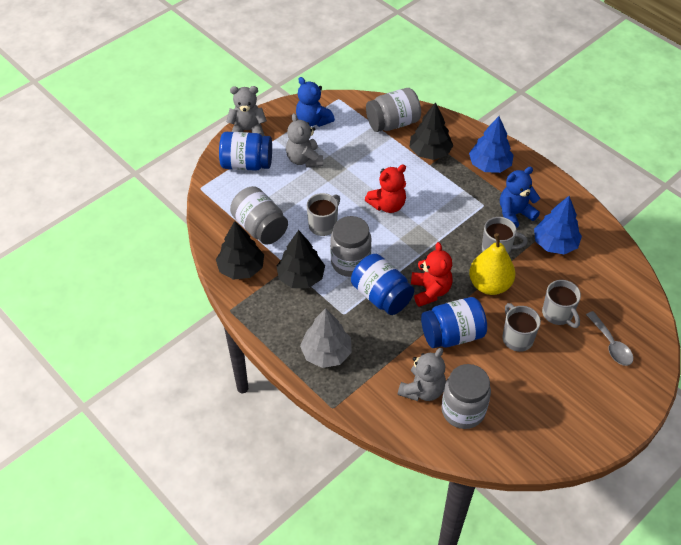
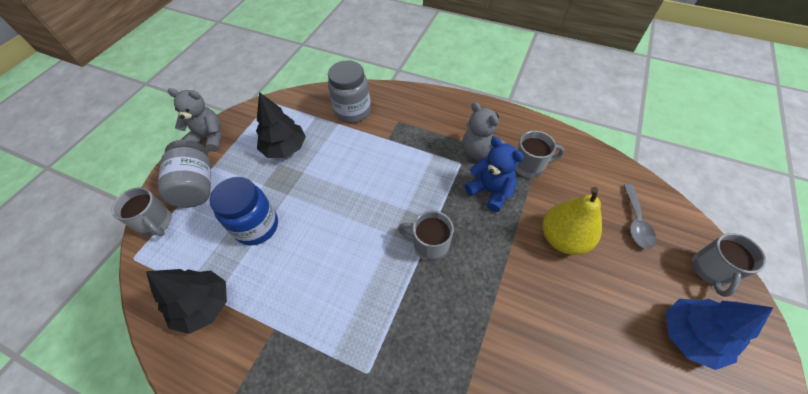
black tree: 3 -> 2
blue jar: 3 -> 1
blue teddy bear: 2 -> 1
blue tree: 2 -> 1
grey jar: 4 -> 2
grey teddy bear: 3 -> 2
grey tree: 1 -> 0
red teddy bear: 2 -> 0

